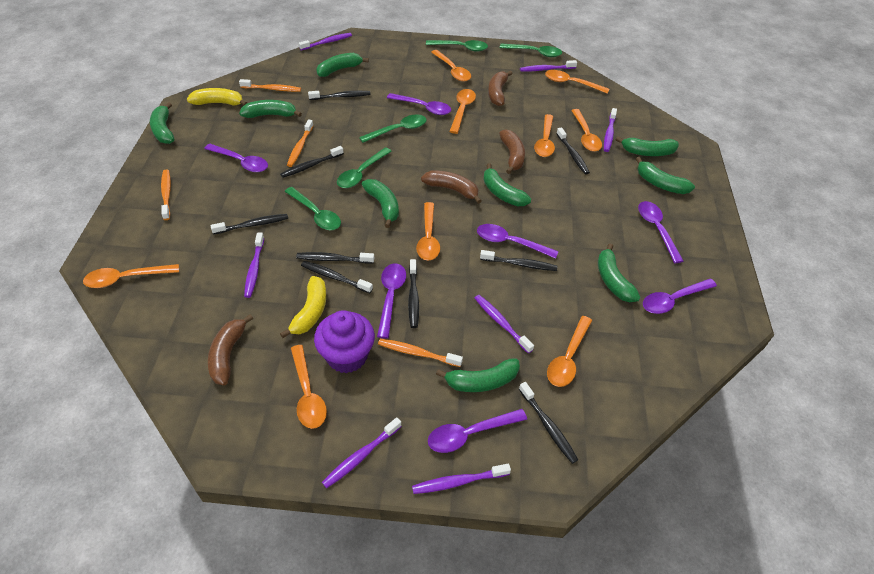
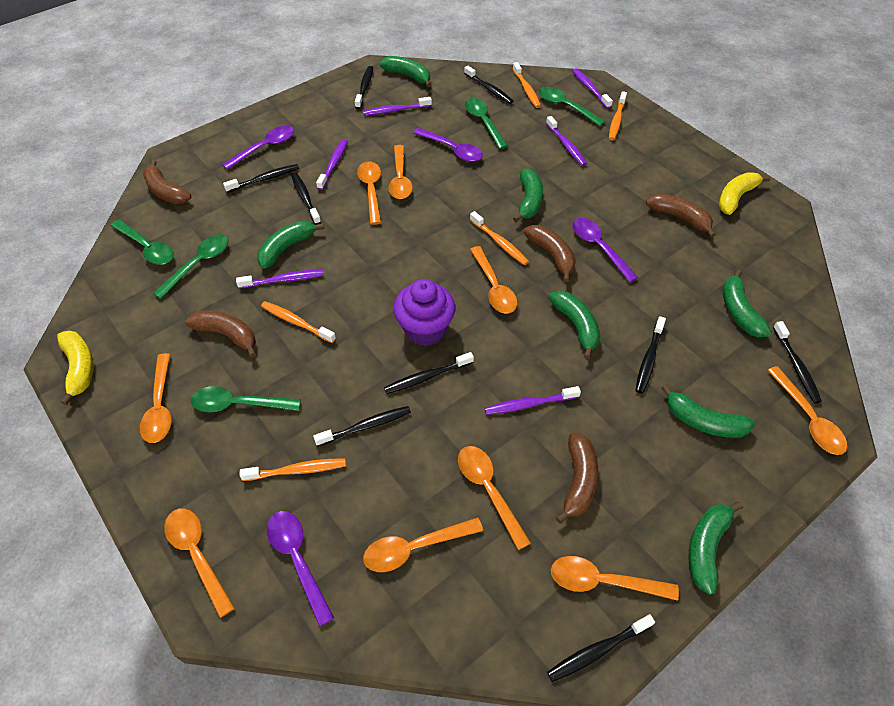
brown banana: 4 -> 5
green banana: 9 -> 7
orange toothbrush: 4 -> 5
purple spoon: 7 -> 4
purple toothbrush: 7 -> 6

